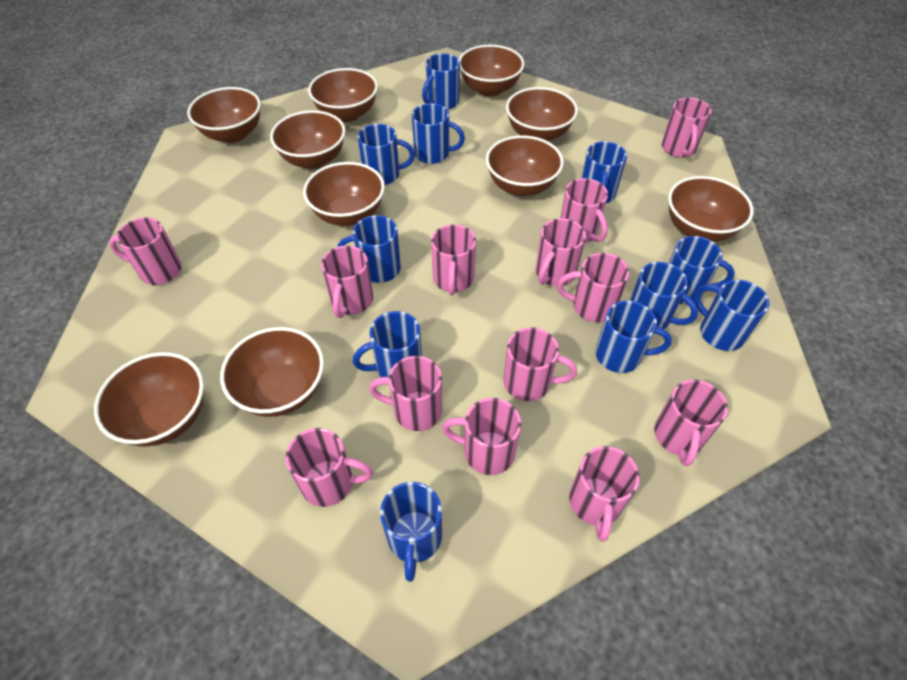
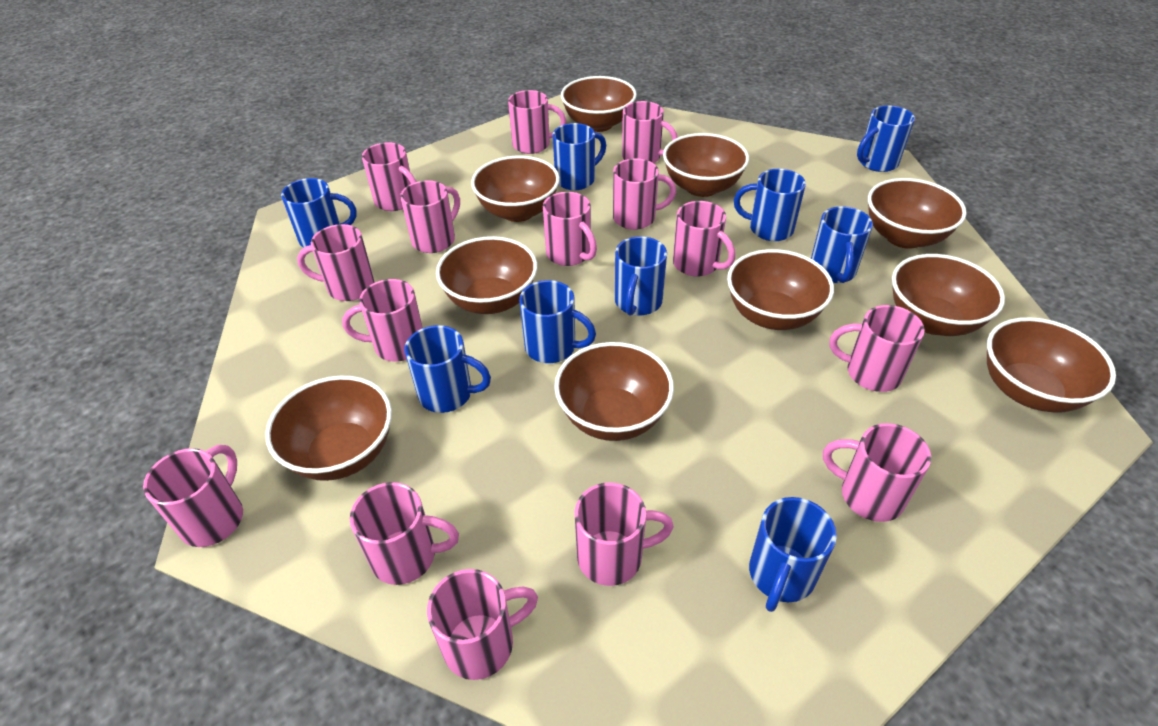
blue mug: 11 -> 9
pink mug: 13 -> 15

